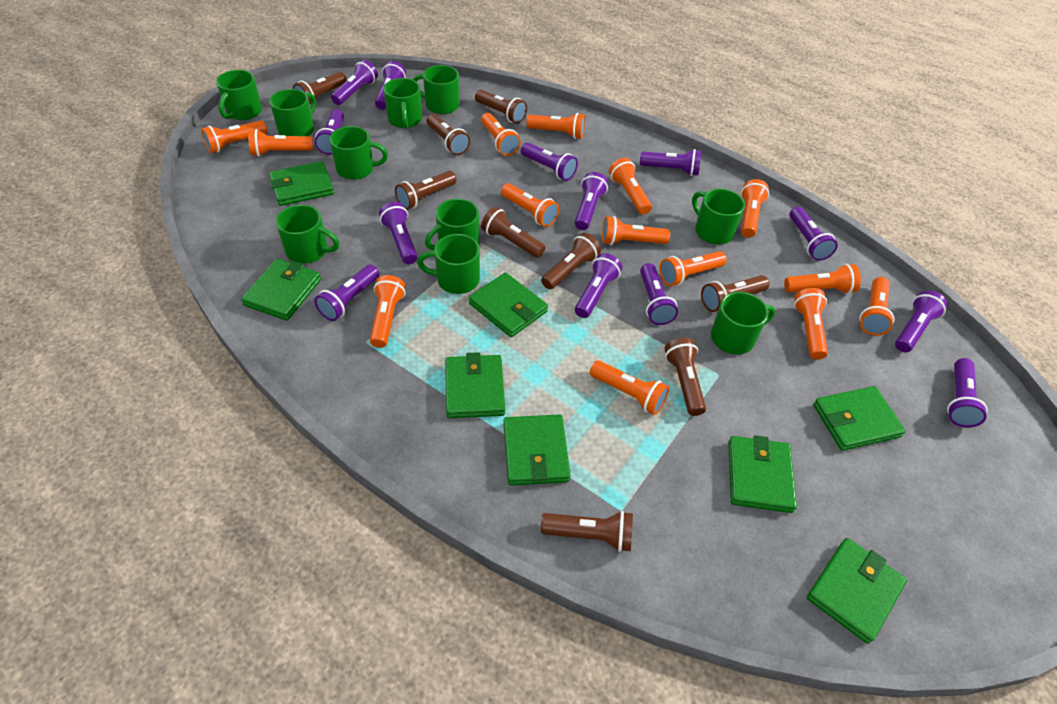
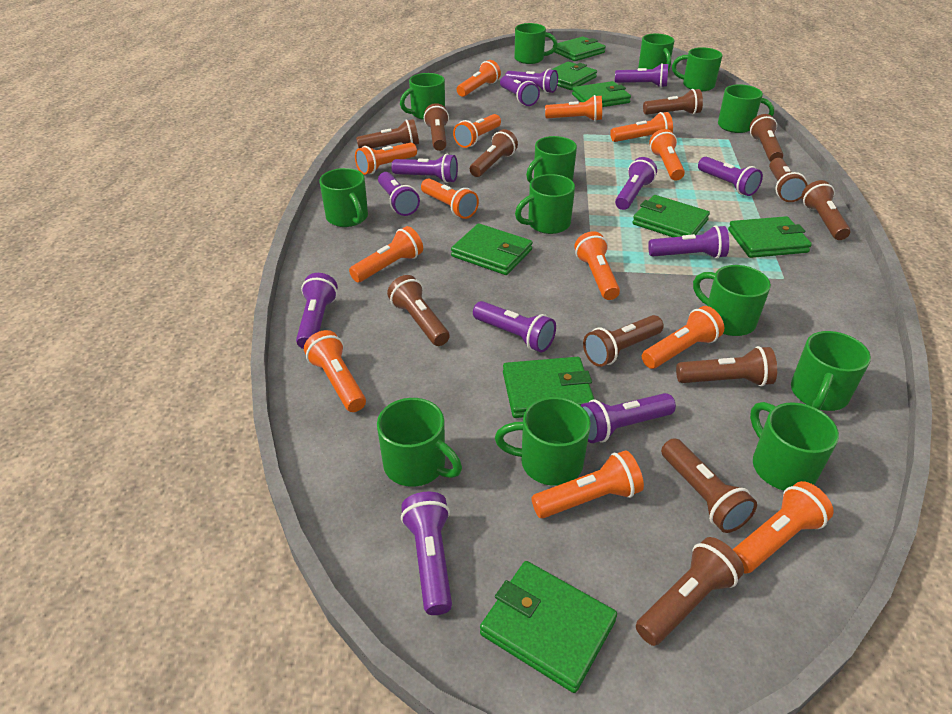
brown flashlight: 9 -> 12
green mug: 10 -> 13
orange flashlight: 14 -> 13
purple flashlight: 13 -> 12

